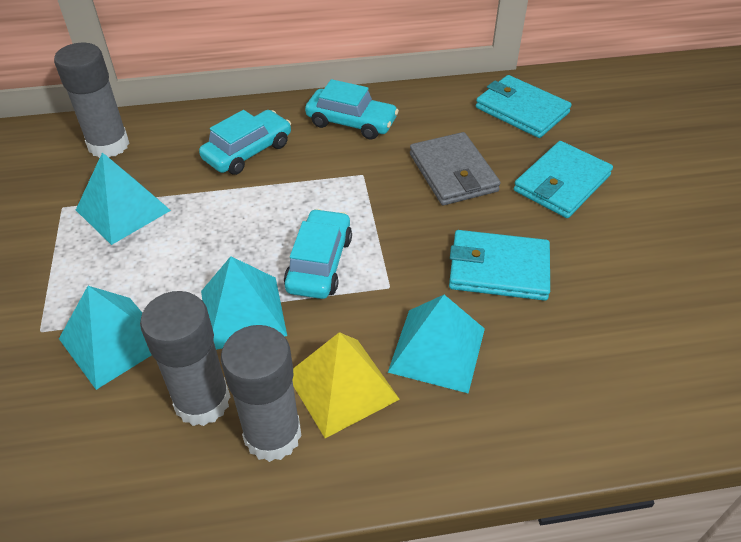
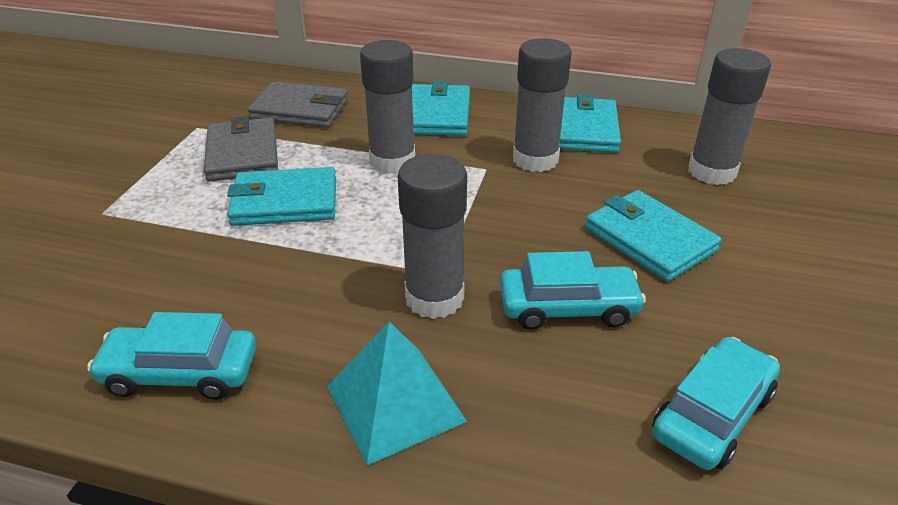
grey glue stick: 3 -> 4
grey wallet: 1 -> 2
turquoise pyramid: 4 -> 1
turquoise wallet: 3 -> 4
yellow pyramid: 1 -> 0

